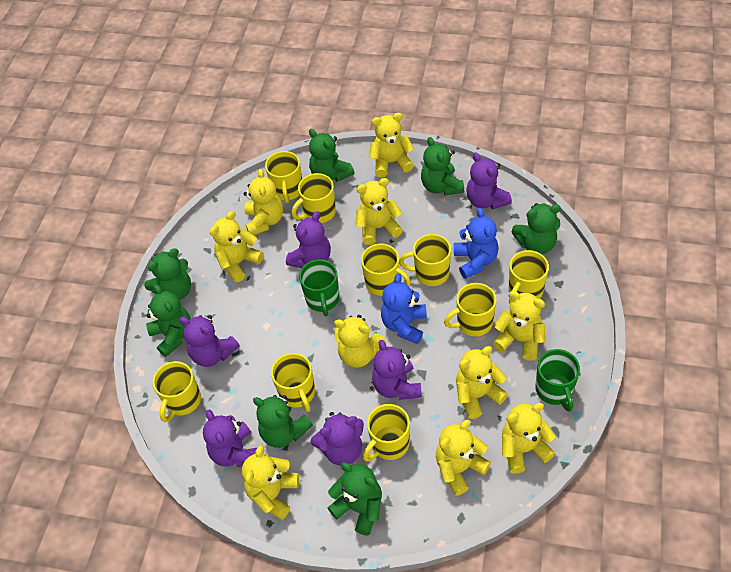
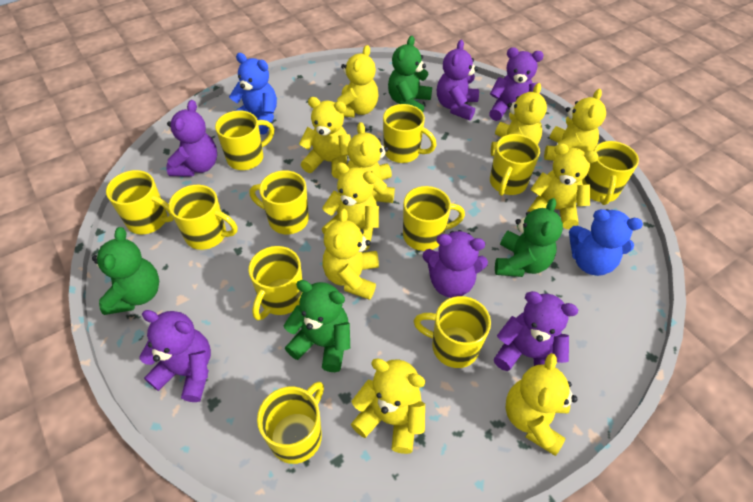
green mug: 2 -> 0
green teddy bear: 7 -> 4
yellow mug: 9 -> 11

